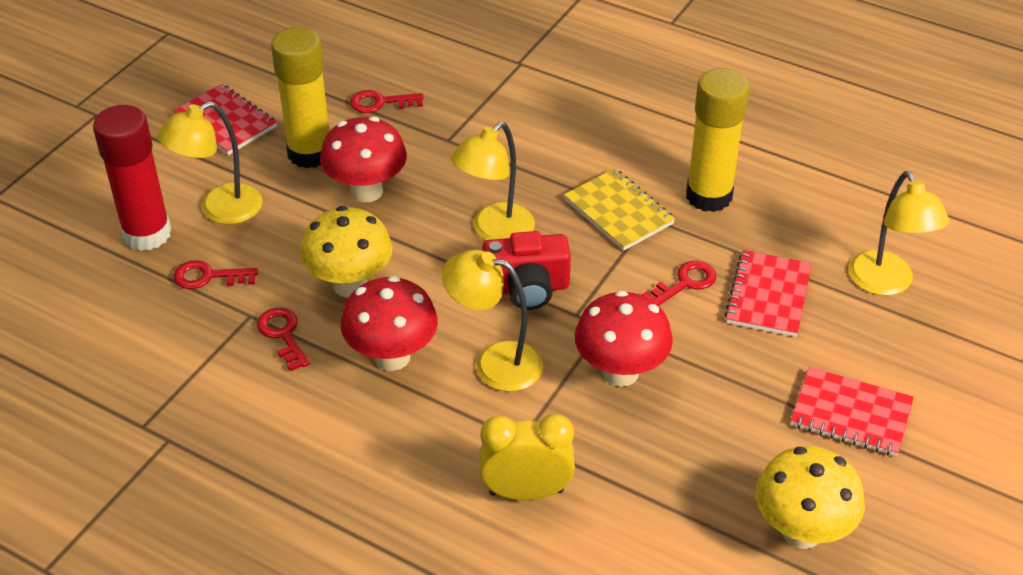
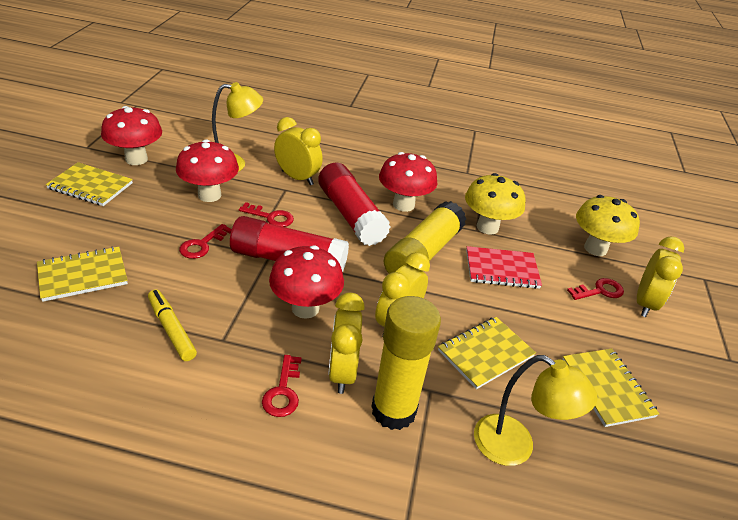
red camera: 1 -> 0
red glue stick: 1 -> 2
red mushroom: 3 -> 4
red notebook: 3 -> 1
yellow clock: 1 -> 4
yellow lamp: 4 -> 2
yellow marker: 0 -> 1
yellow notebook: 1 -> 4

